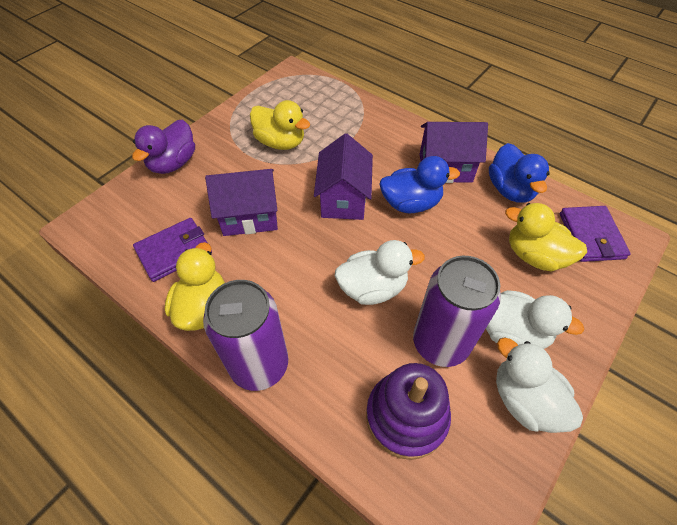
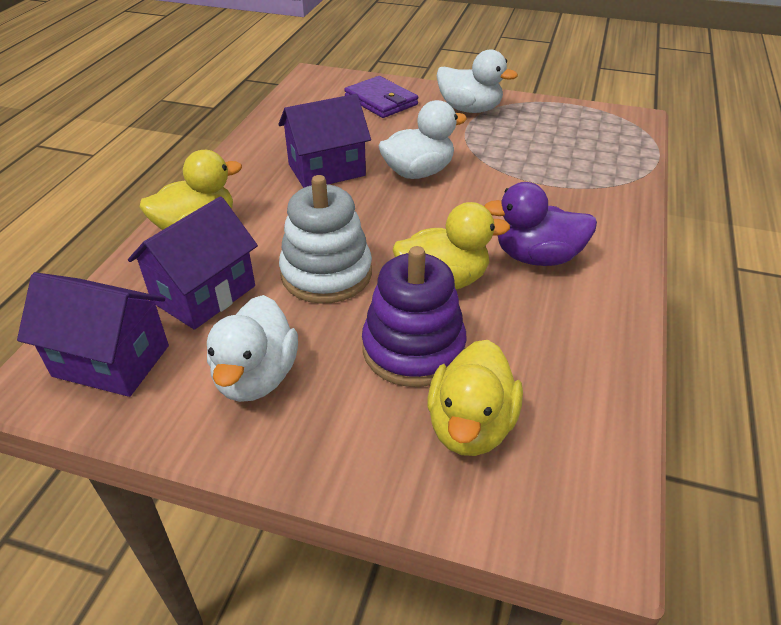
blue duck: 2 -> 0
purple can: 2 -> 0
purple wallet: 2 -> 1
white stacking toy: 0 -> 1

